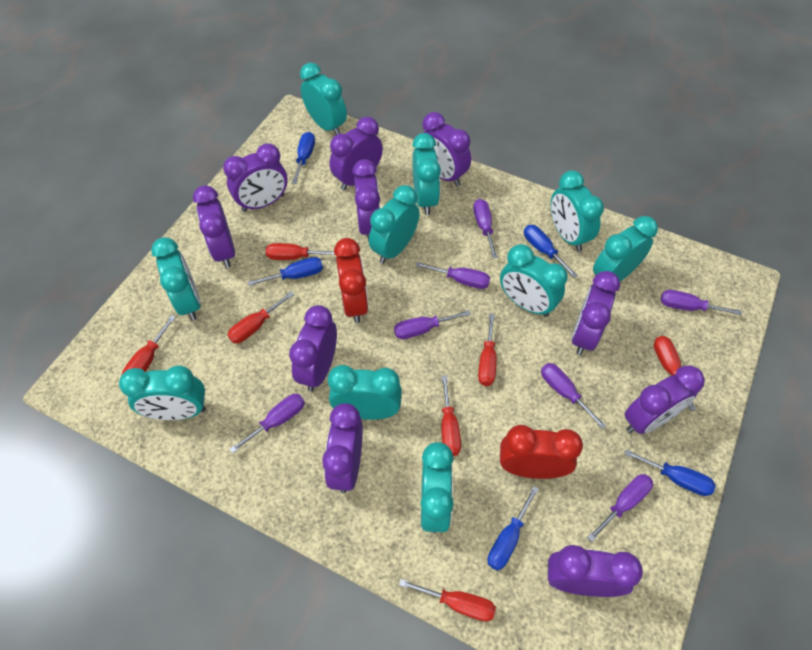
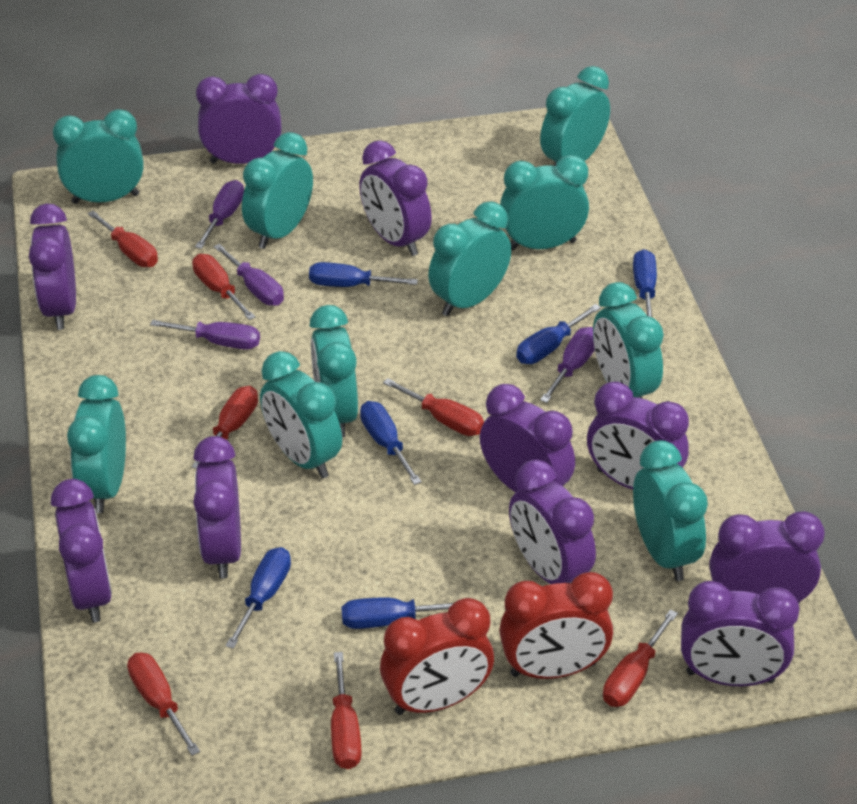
blue screwdriver: 5 -> 6
purple screwdriver: 7 -> 4

